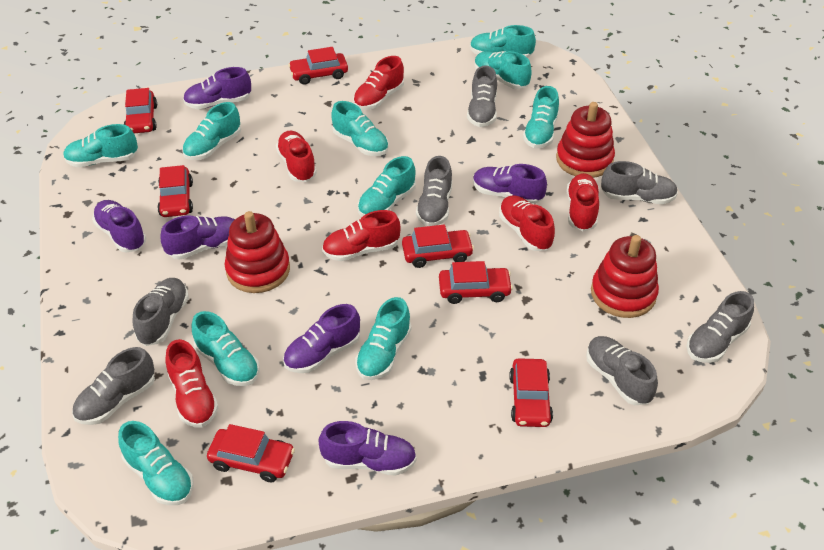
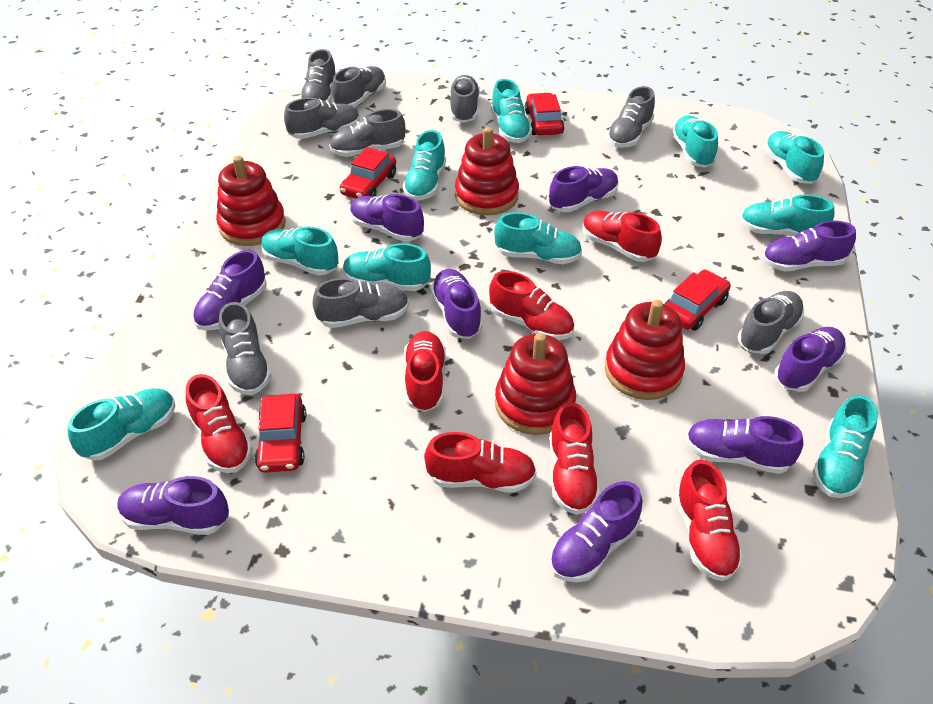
grey shoe: 7 -> 9
purple shoe: 6 -> 9
red car: 7 -> 4
red shoe: 6 -> 7
red stacking toy: 3 -> 4

